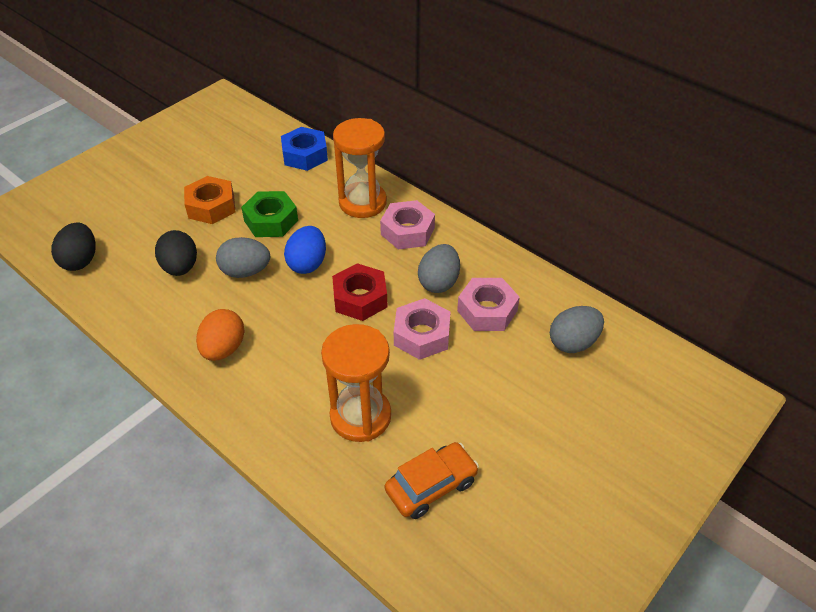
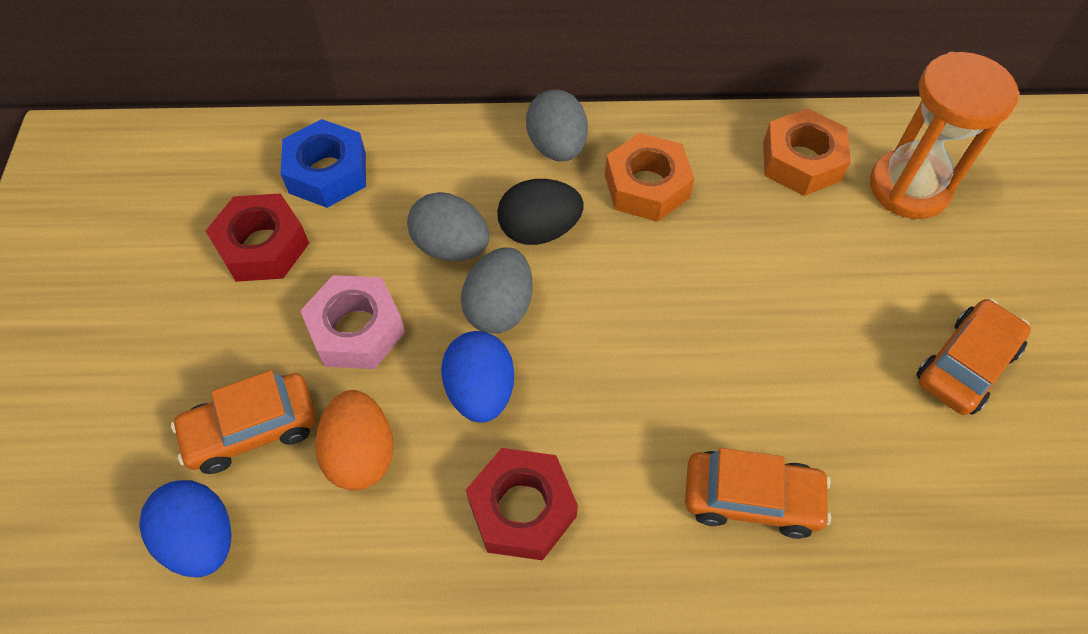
black egg: 2 -> 1
blue egg: 1 -> 2
green nut: 1 -> 0
orange car: 1 -> 3
orange hourglass: 2 -> 1
orange nut: 1 -> 2
pink nut: 3 -> 1
red nut: 1 -> 2

